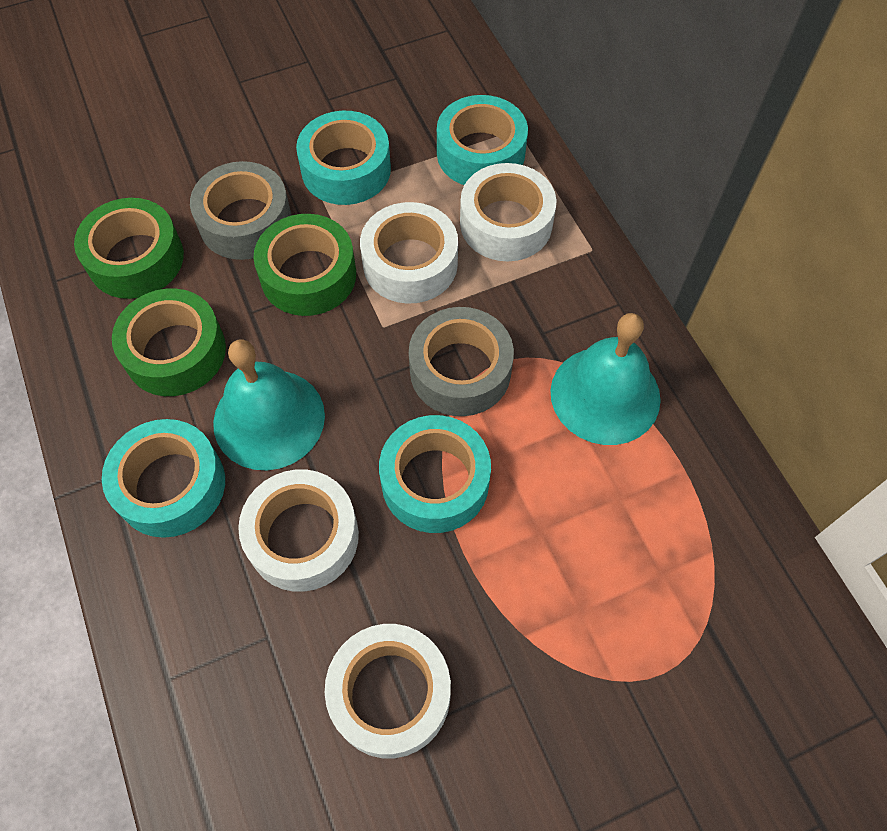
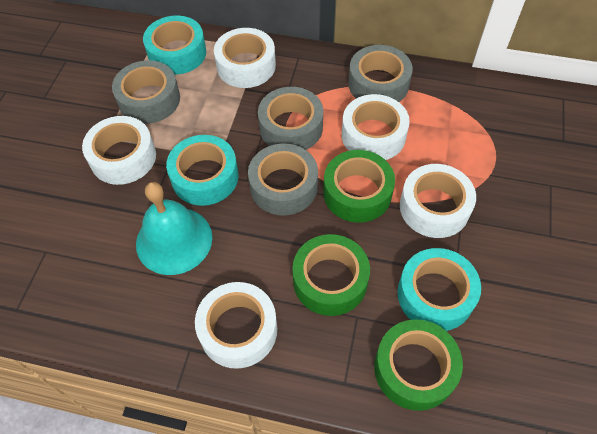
grey tape: 2 -> 4
turquoise bell: 2 -> 1
turquoise tape: 4 -> 3
white tape: 4 -> 5

